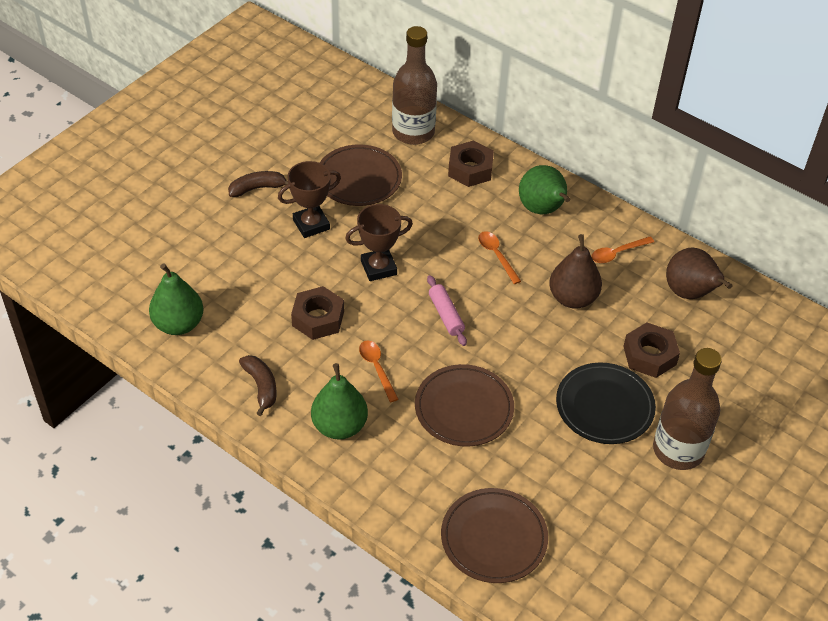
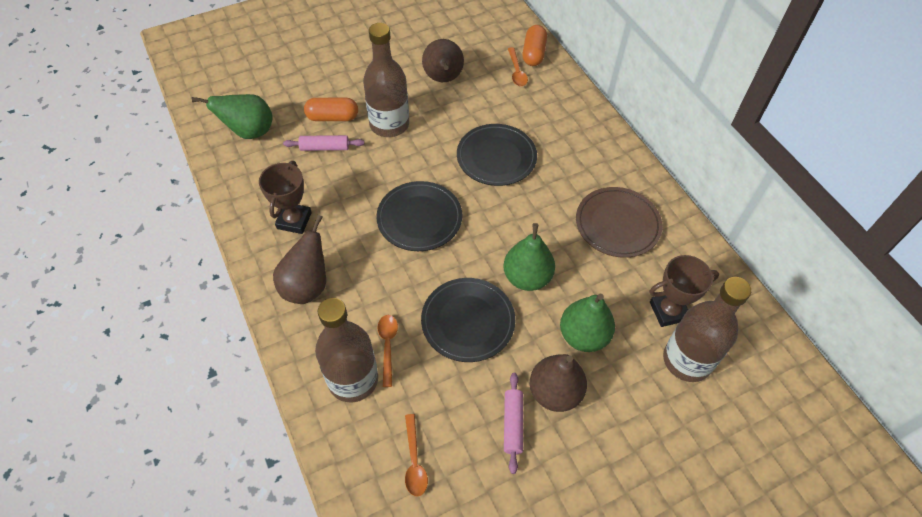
black plate: 1 -> 3
brown banana: 2 -> 0
brown bottle: 2 -> 3
brown nut: 3 -> 0
brown pear: 2 -> 3
brown plate: 3 -> 1
orange capsule: 0 -> 2
pink rolling pin: 1 -> 2

